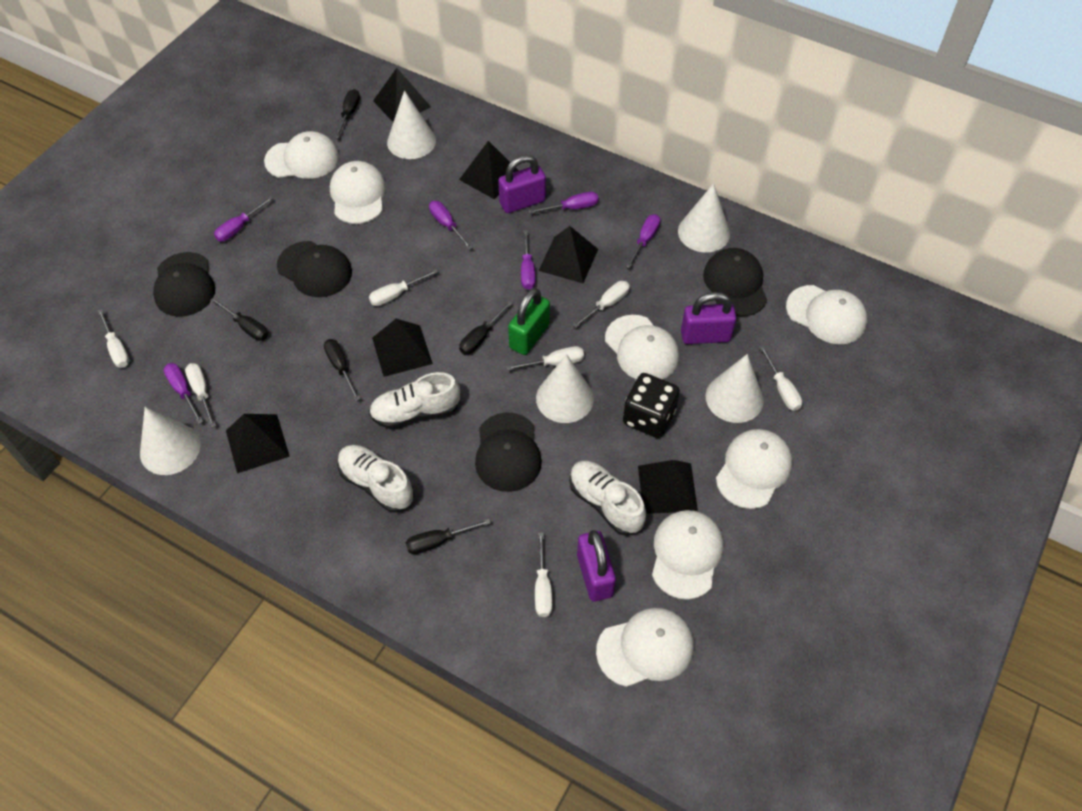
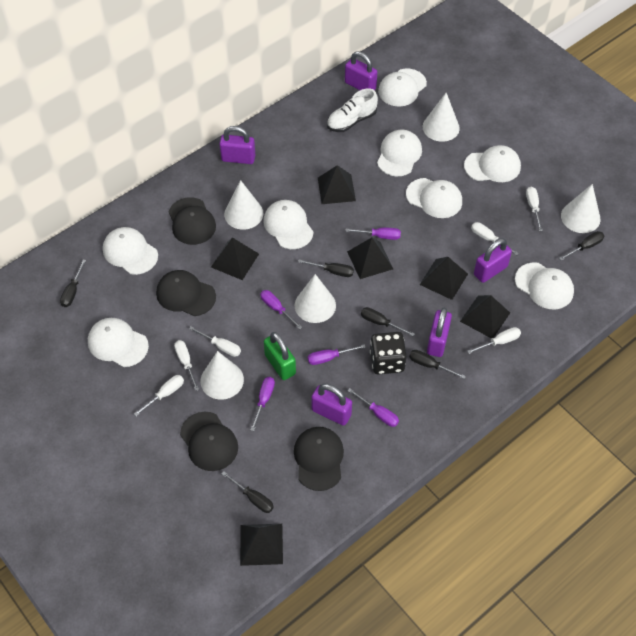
black screwdriver: 5 -> 6
purple padlock: 3 -> 5
purple screwdriver: 6 -> 5
white cap: 7 -> 8
white screwdriver: 7 -> 6
white shoe: 3 -> 1

